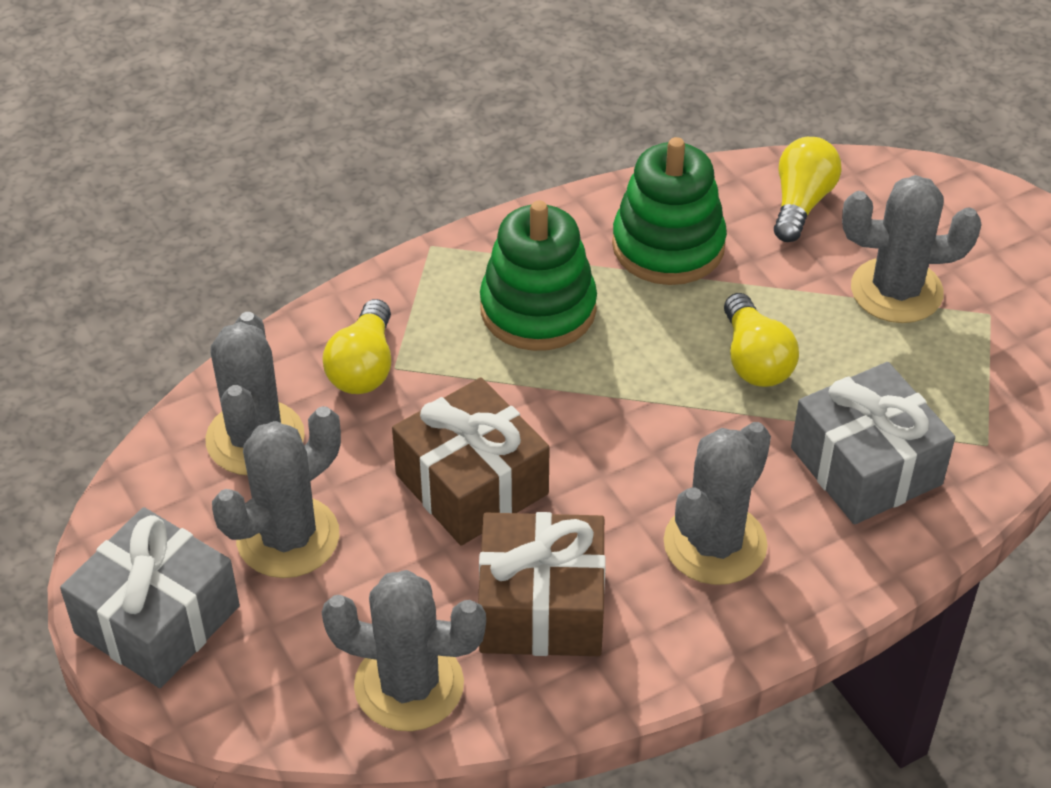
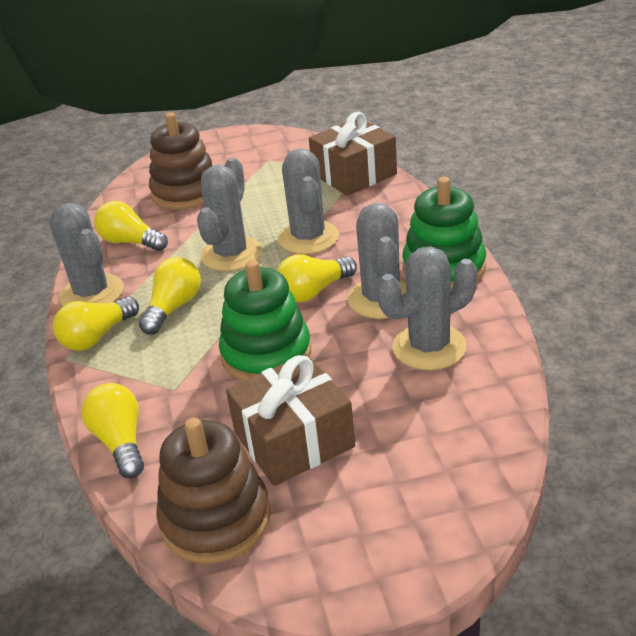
brown stacking toy: 0 -> 2
grey gift: 2 -> 0
yellow light bulb: 3 -> 5

